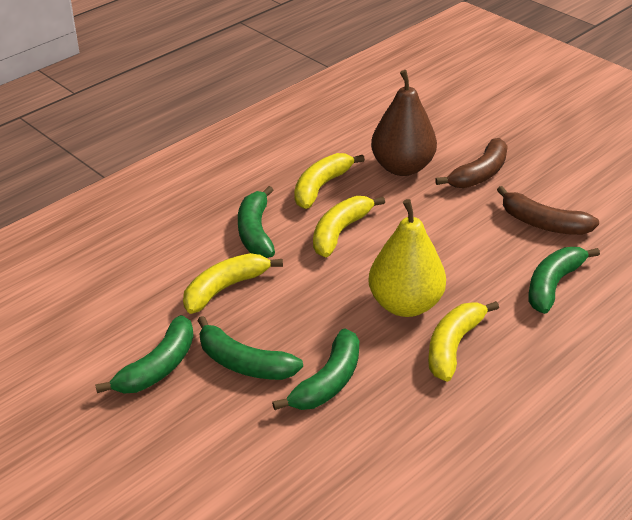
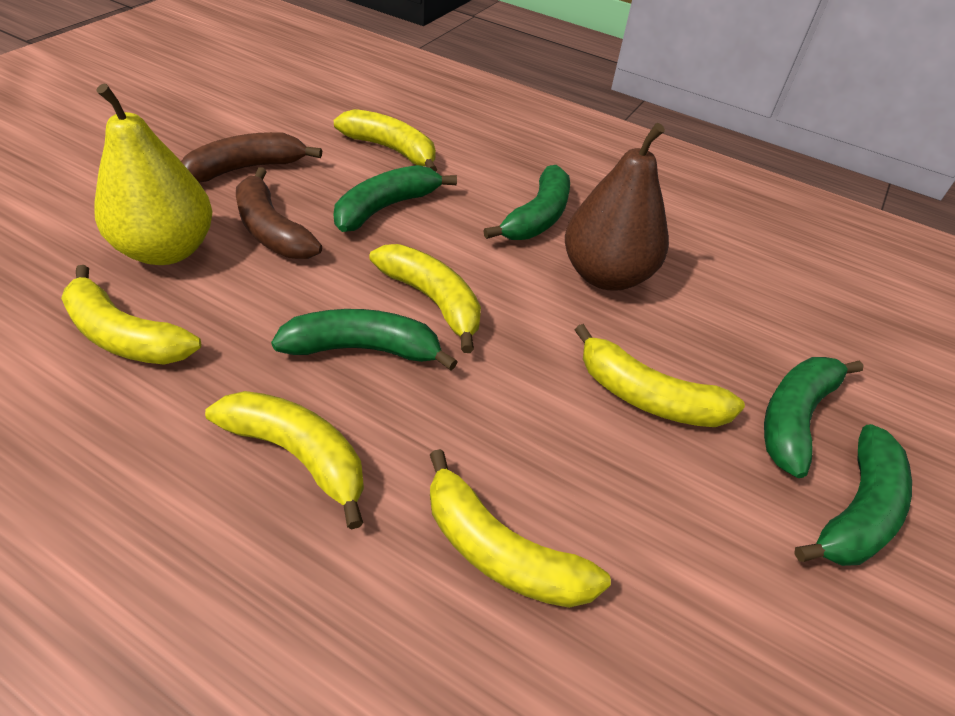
yellow banana: 4 -> 6

